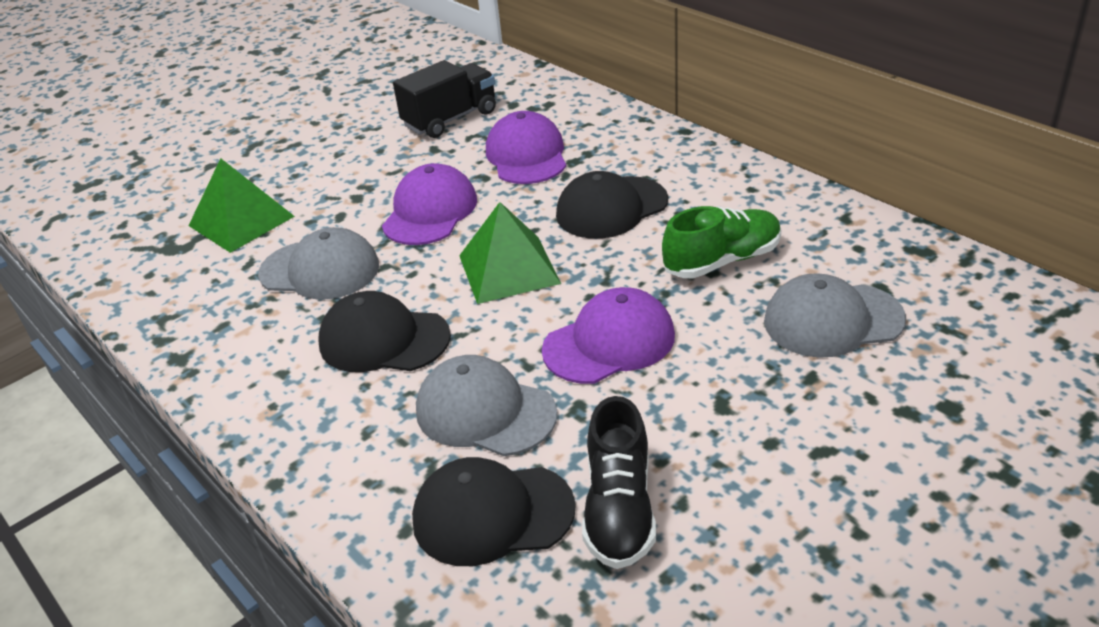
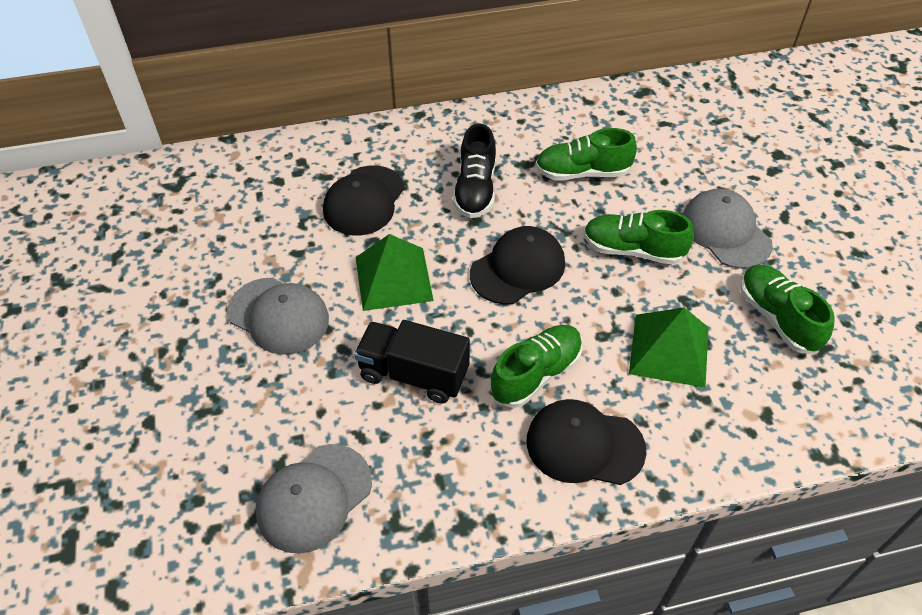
green shoe: 1 -> 4
purple cap: 3 -> 0

